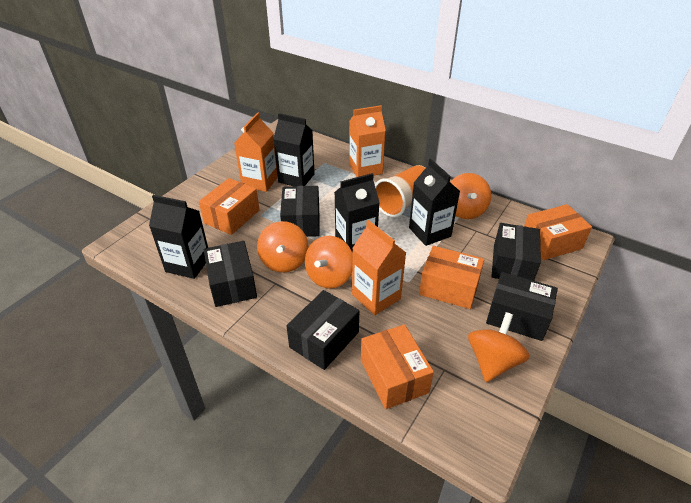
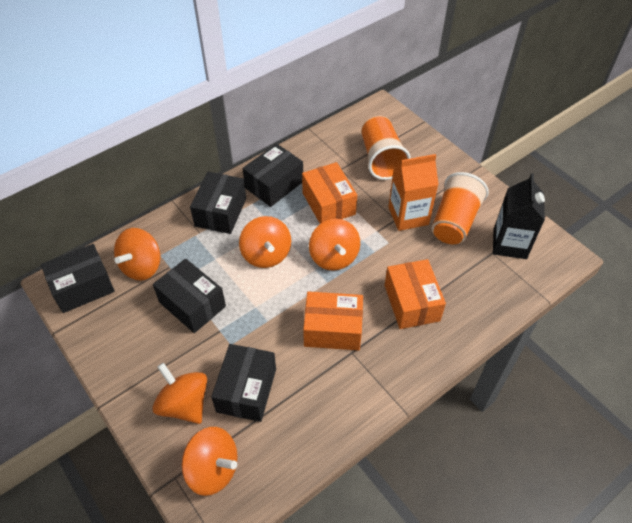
black carton: 4 -> 1
orange box: 4 -> 3
orange carton: 3 -> 1
orange cup: 1 -> 2
orange spinning top: 4 -> 5

